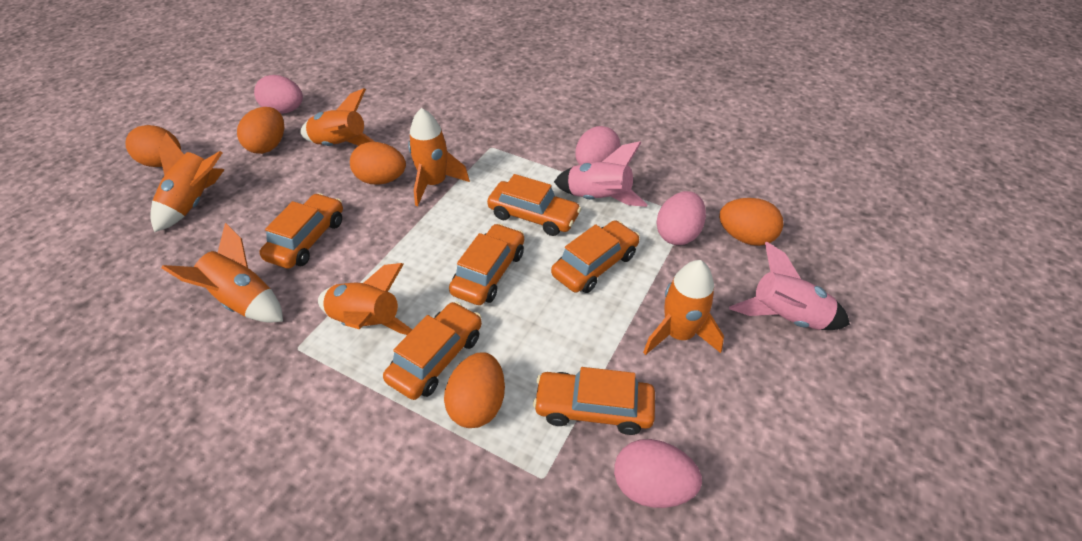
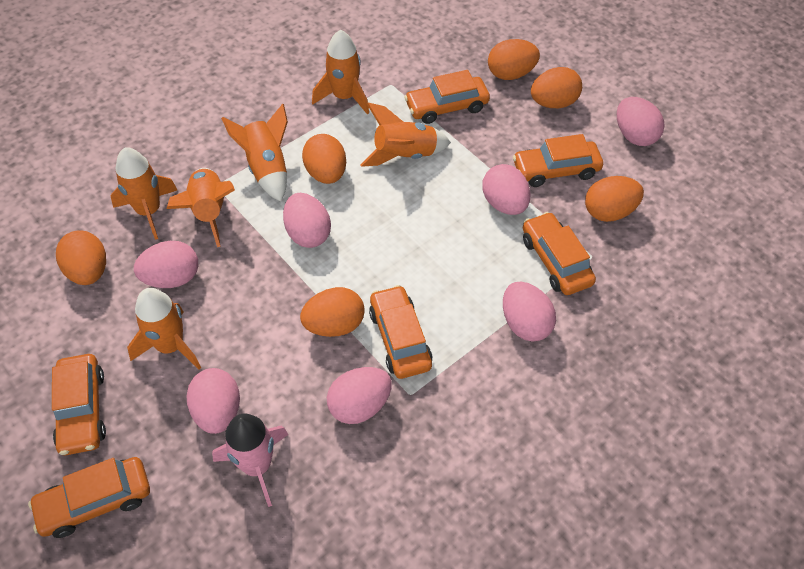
orange egg: 5 -> 6
pink egg: 4 -> 7
pink rocket: 2 -> 1

